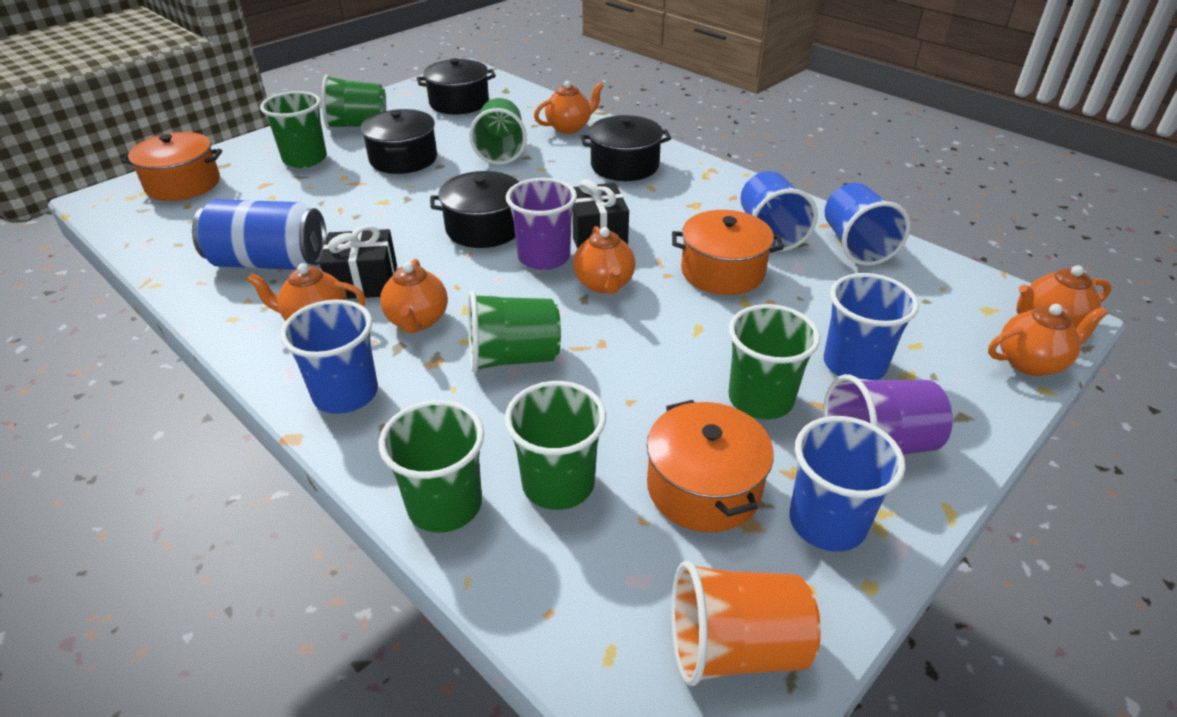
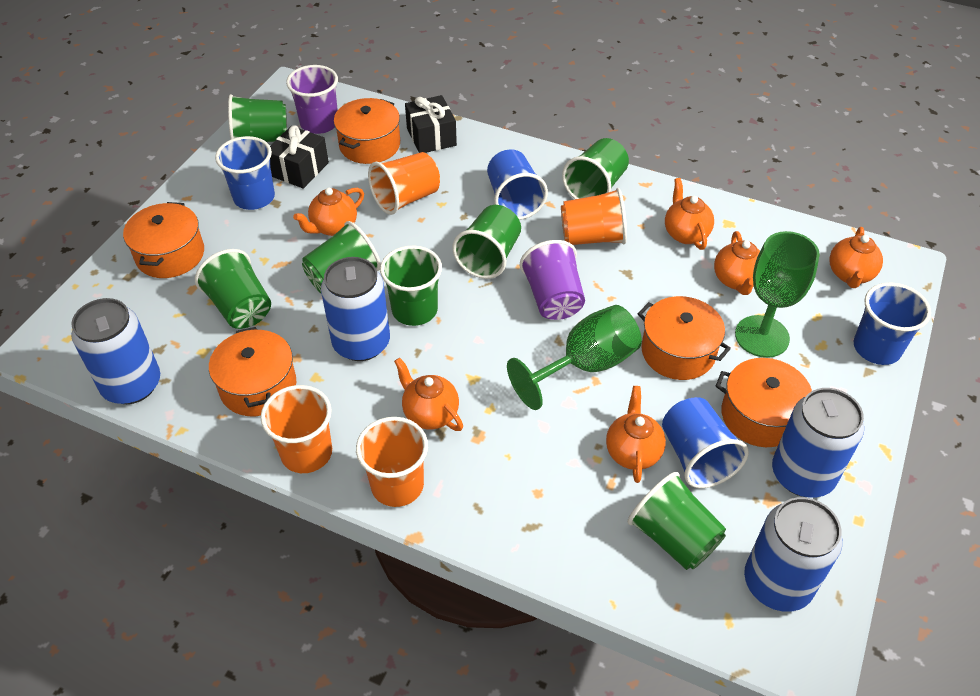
black pot: 4 -> 0
blue can: 1 -> 4
blue cup: 5 -> 4
green goblet: 0 -> 2
orange cup: 1 -> 4
orange pot: 3 -> 5

